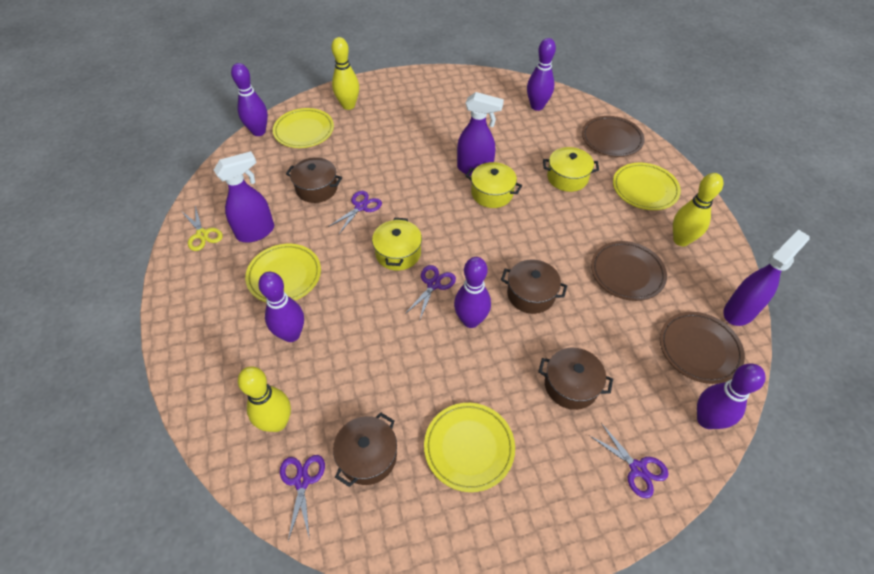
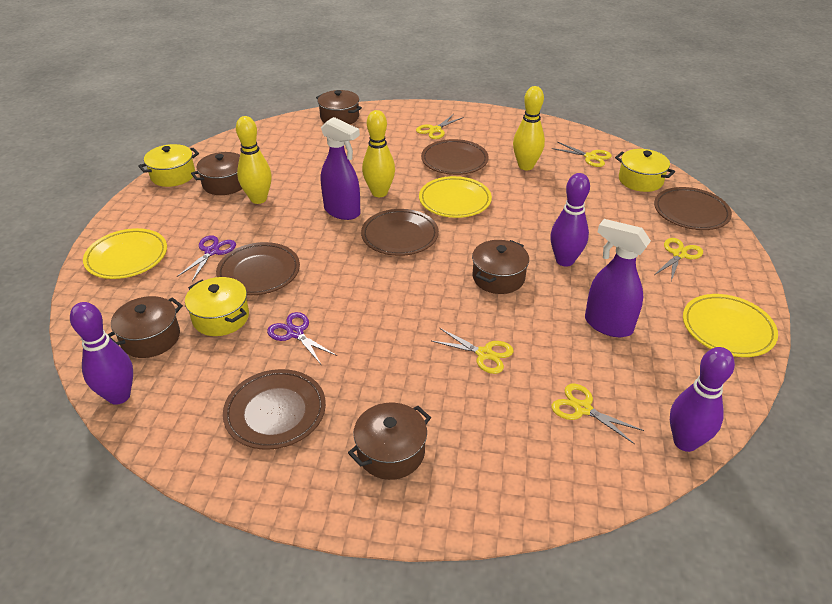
brown plate: 3 -> 5
brown pot: 4 -> 5
purple bowling pin: 5 -> 3
purple scissors: 4 -> 2
purple spray bottle: 3 -> 2
yellow plate: 4 -> 3
yellow scissors: 1 -> 5

